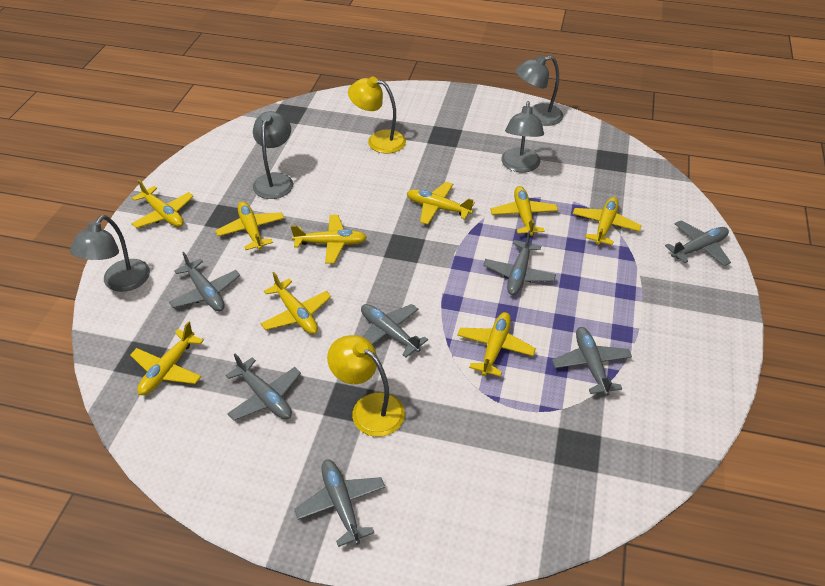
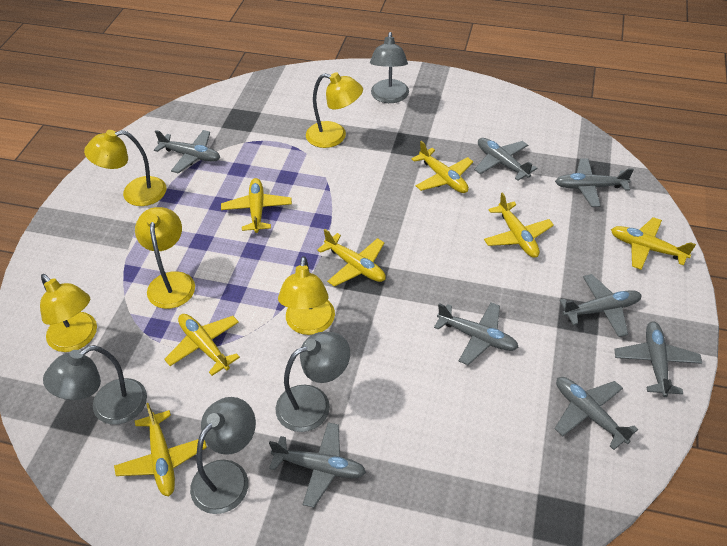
grey plane: 7 -> 8
yellow lamp: 2 -> 5
yellow plane: 9 -> 7

